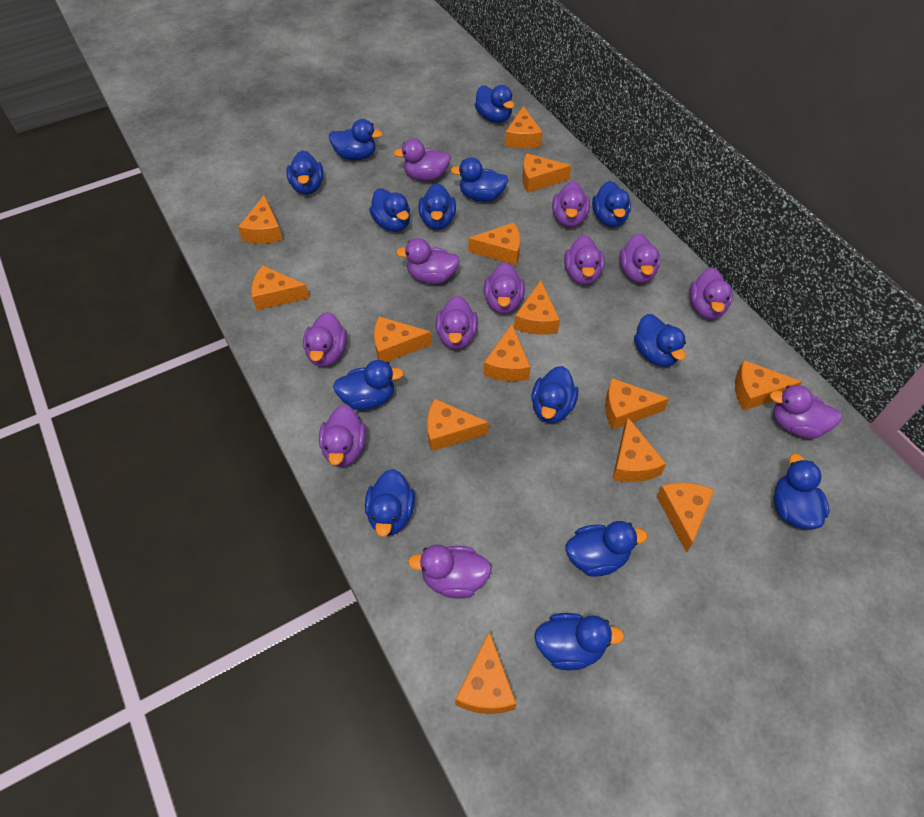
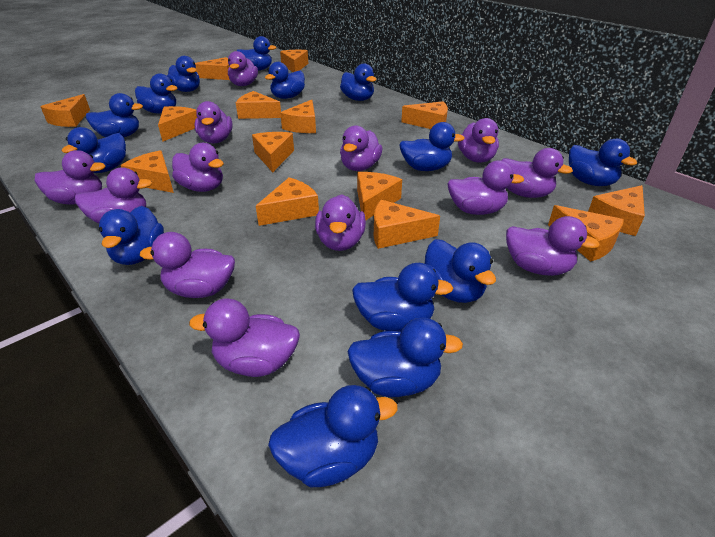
purple duck: 12 -> 13

